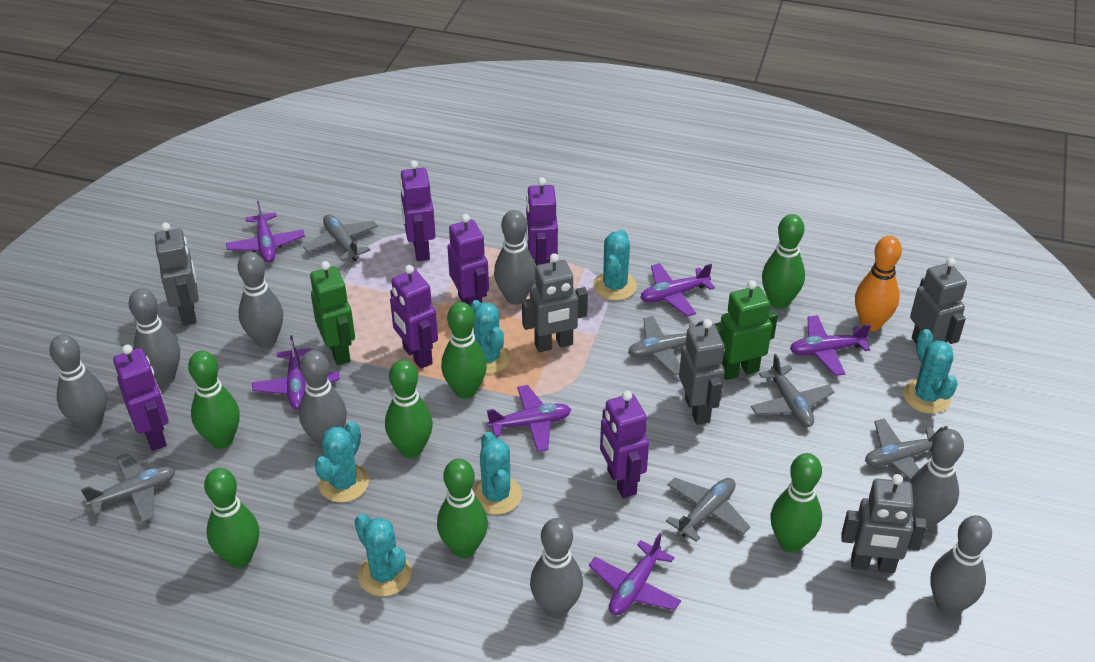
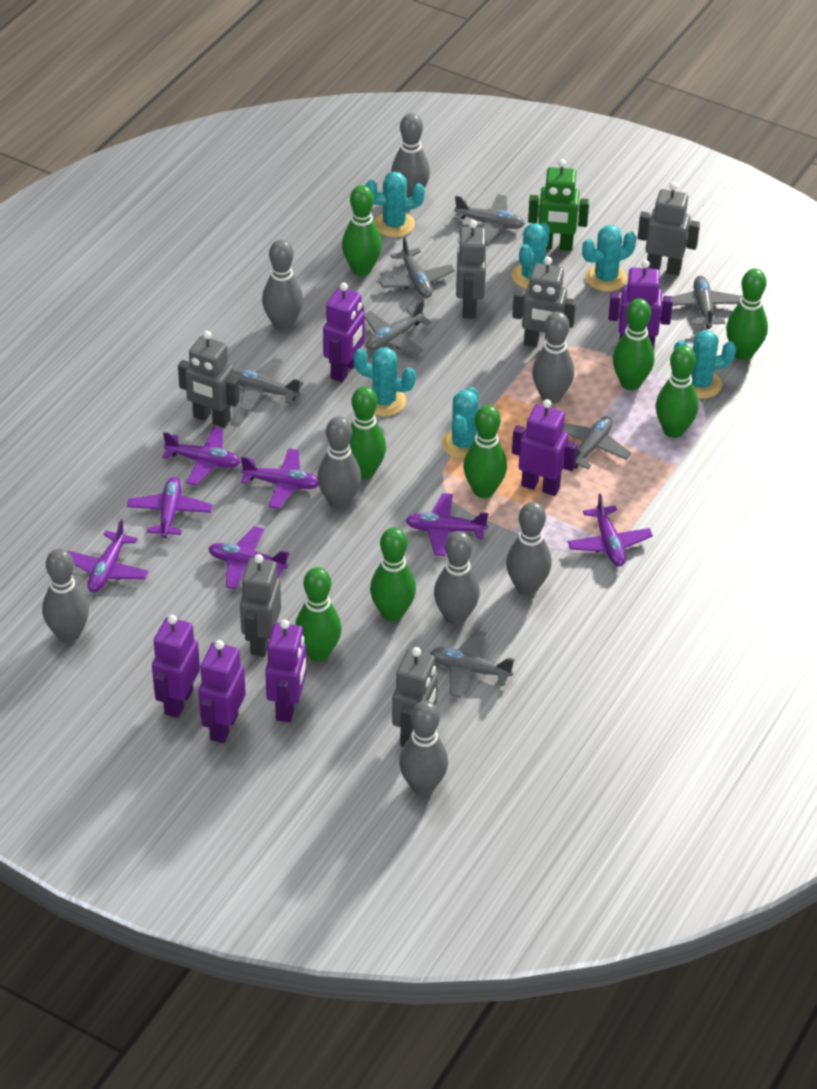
green bowling pin: 7 -> 8
green robot: 2 -> 1
grey plane: 6 -> 7
grey robot: 5 -> 6
orange bowling pin: 1 -> 0
purple plane: 6 -> 7

